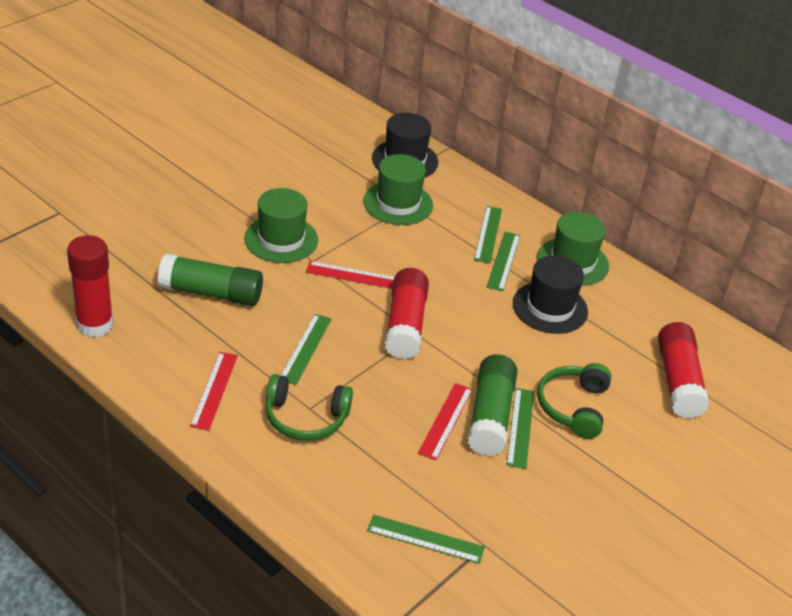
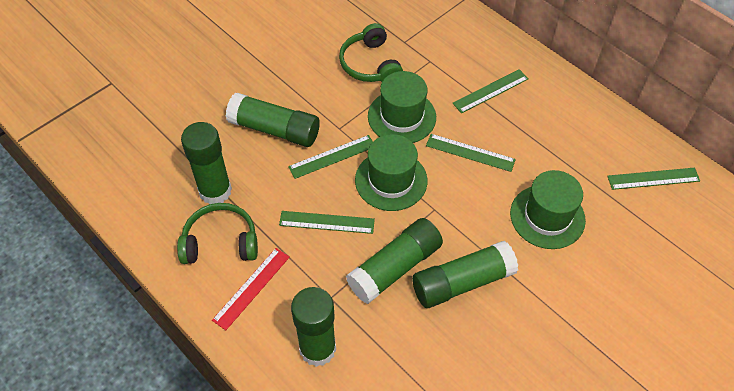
black hat: 2 -> 0
green glue stick: 2 -> 5
red glue stick: 3 -> 0
red ruler: 3 -> 1

